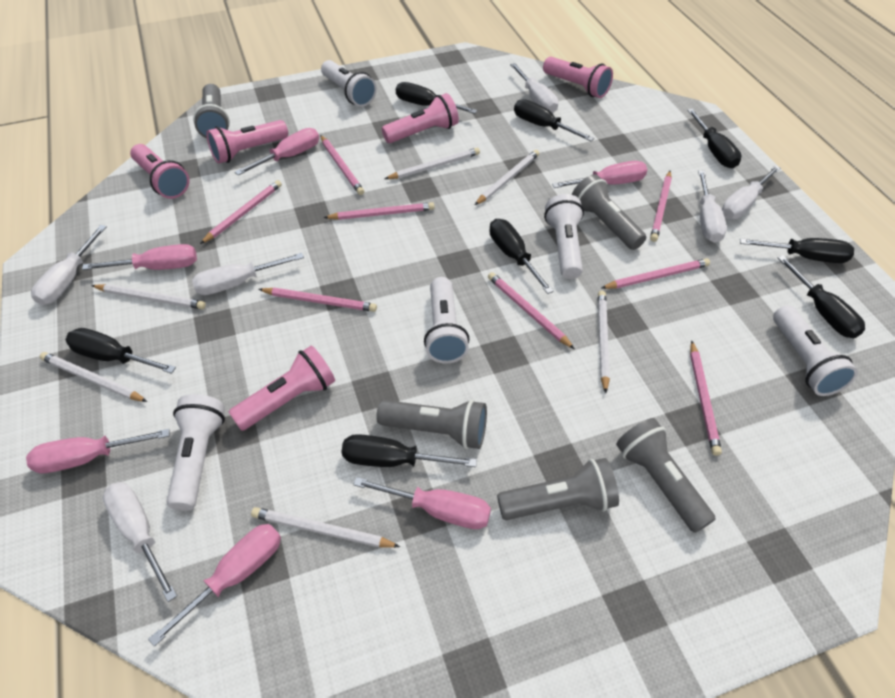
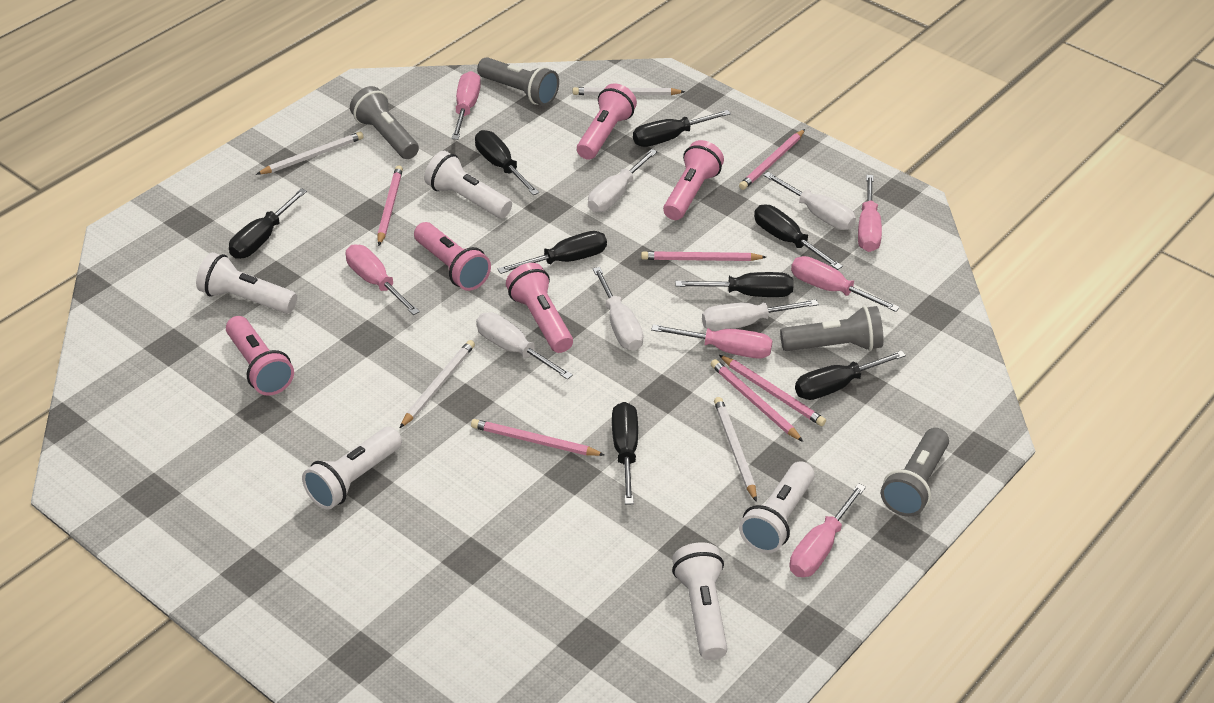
grey flashlight: 5 -> 4
pink pencil: 8 -> 6
white pencil: 6 -> 4
white screwdriver: 6 -> 5

